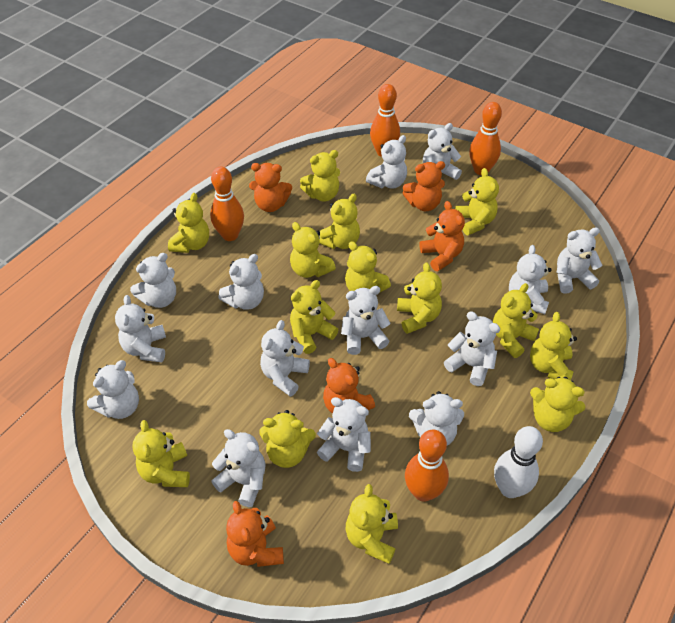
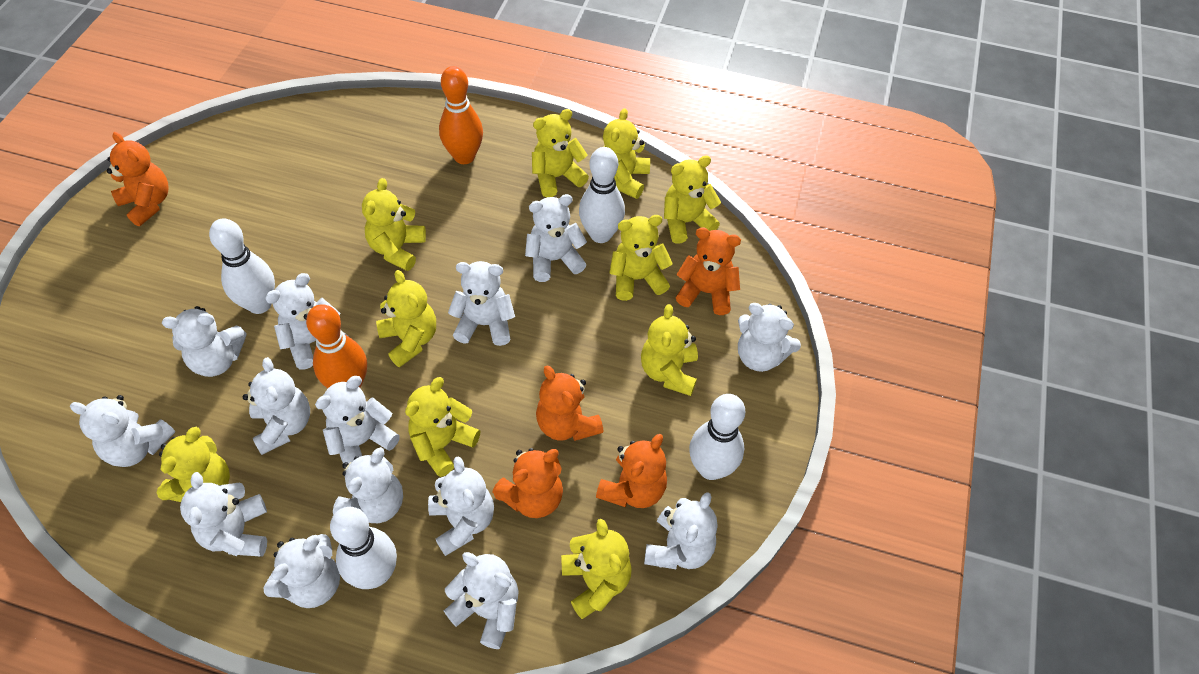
orange bowling pin: 4 -> 2
white bowling pin: 1 -> 4
yellow teddy bear: 14 -> 10

